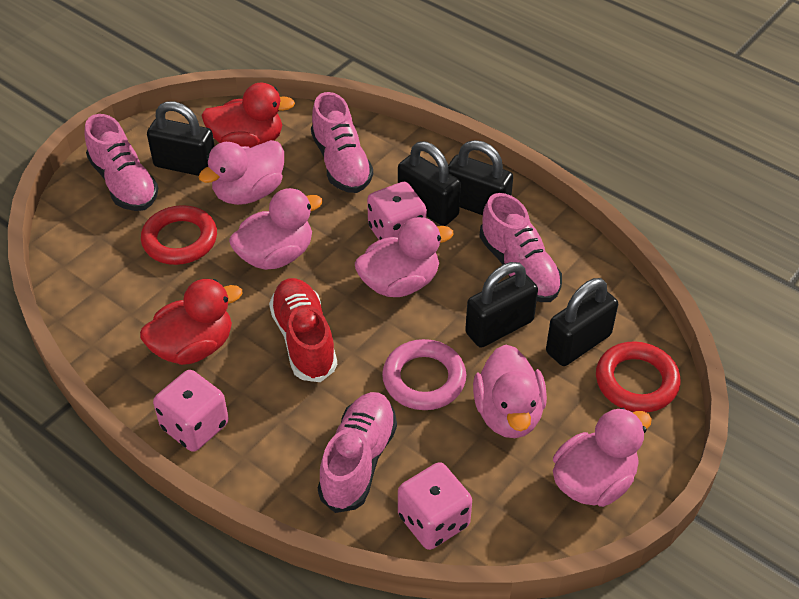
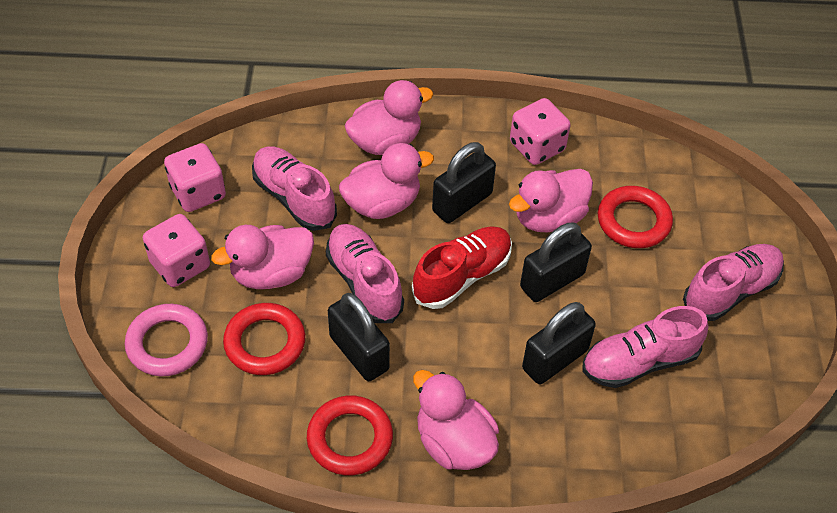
black padlock: 5 -> 4
red duck: 2 -> 0
red ring: 2 -> 3

